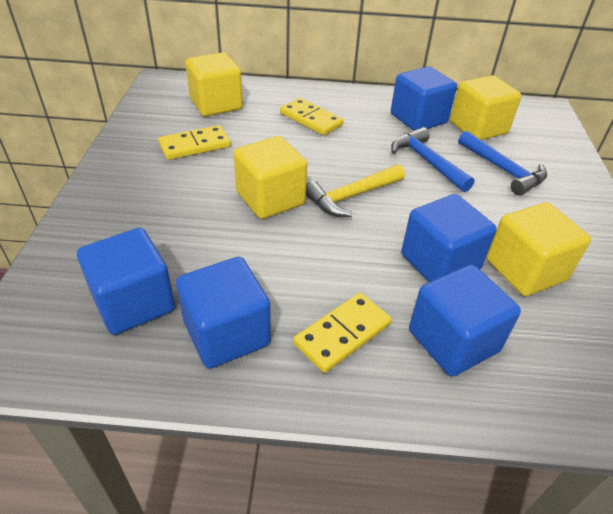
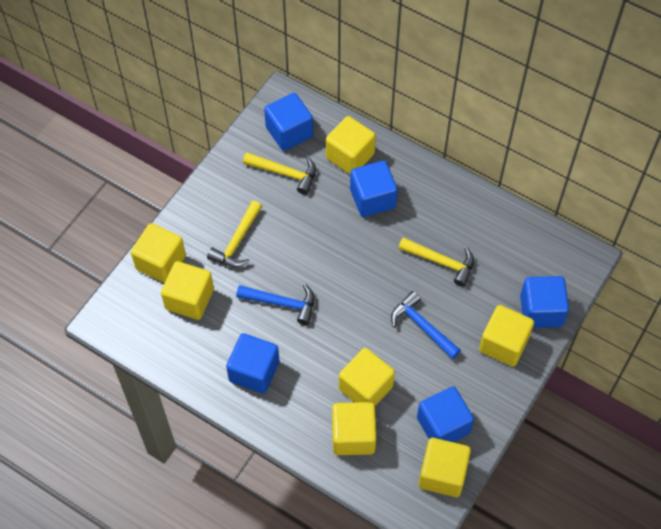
yellow cube: 4 -> 7
yellow domino: 3 -> 0
yellow hammer: 1 -> 3

